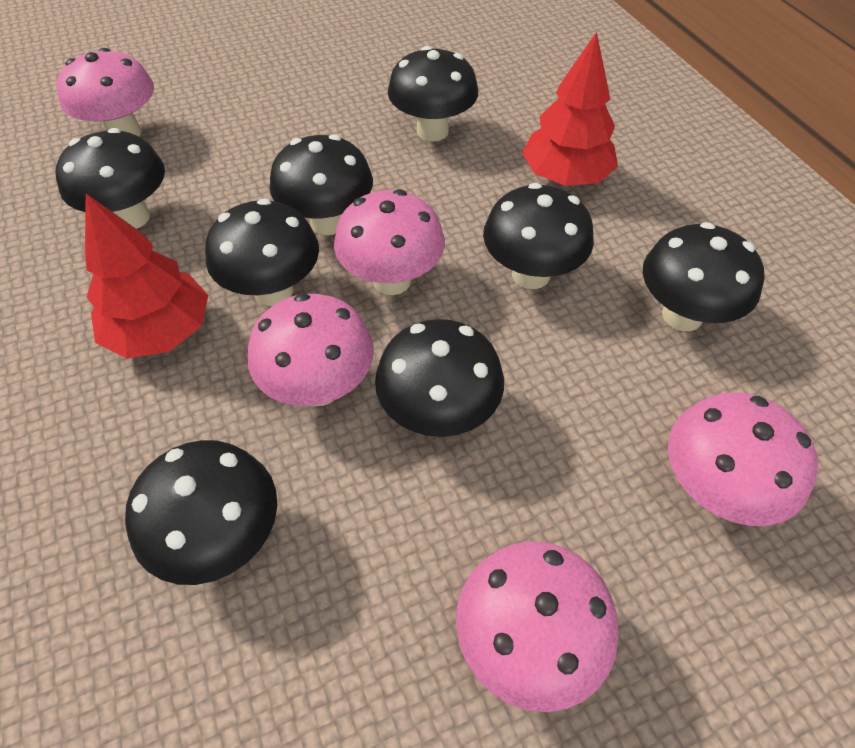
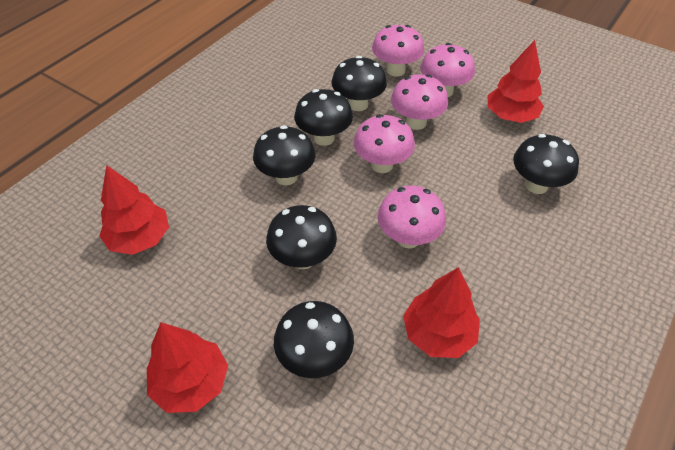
black mushroom: 8 -> 6
red tree: 2 -> 4

